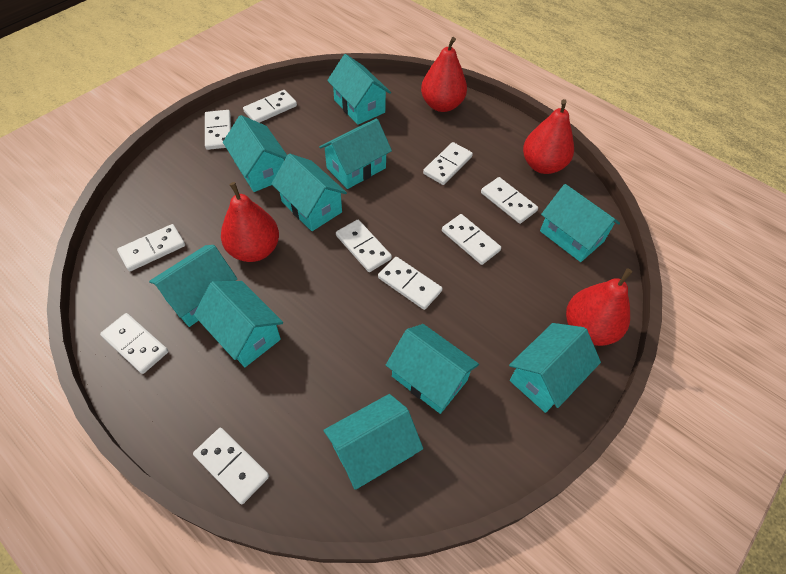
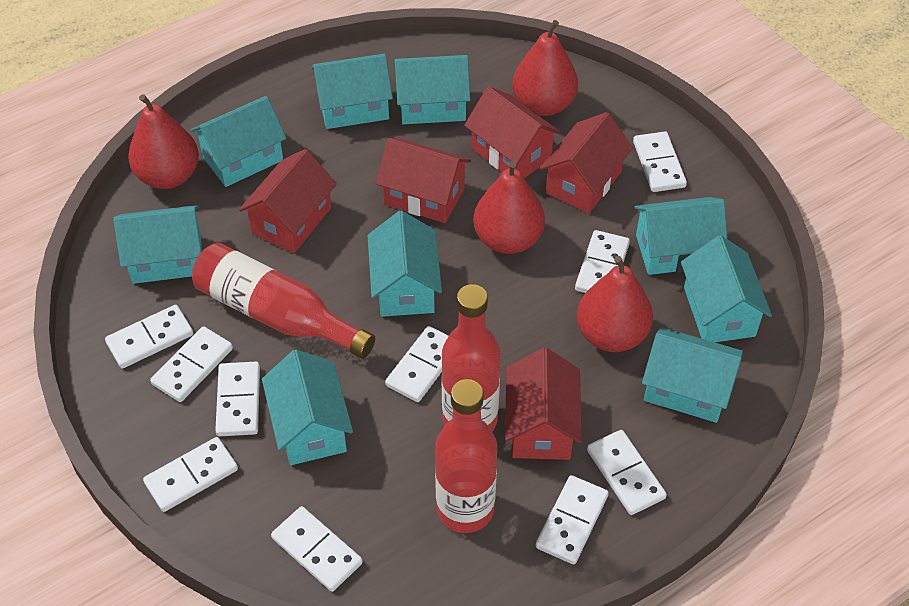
red bottle: 0 -> 3
red house: 0 -> 5
turquoise house: 10 -> 9

